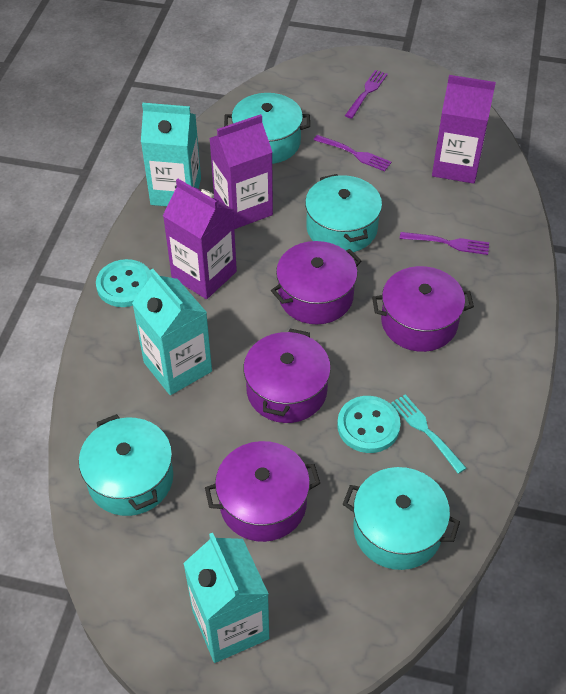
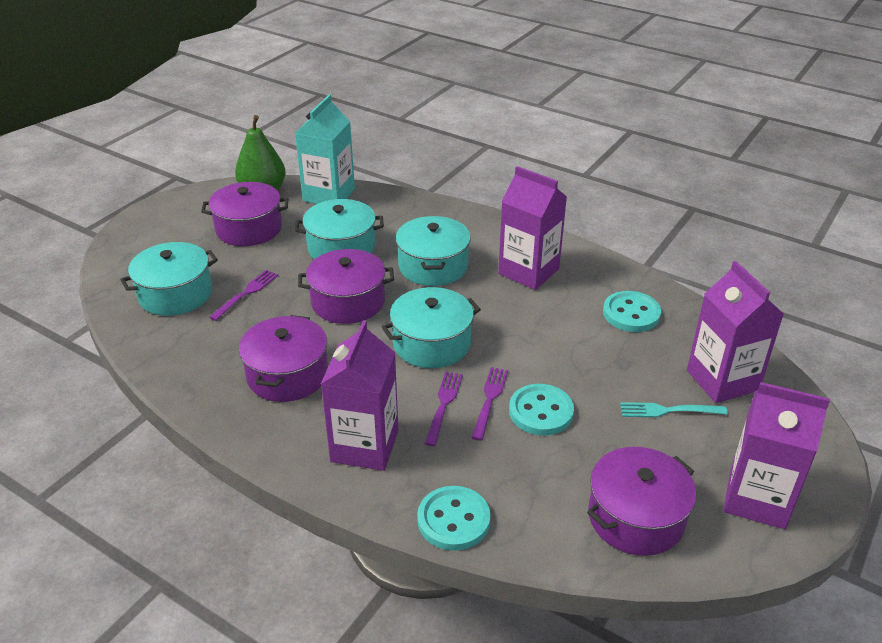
green pear: 0 -> 1
purple carton: 3 -> 4
turquoise button: 2 -> 3
turquoise carton: 3 -> 1

